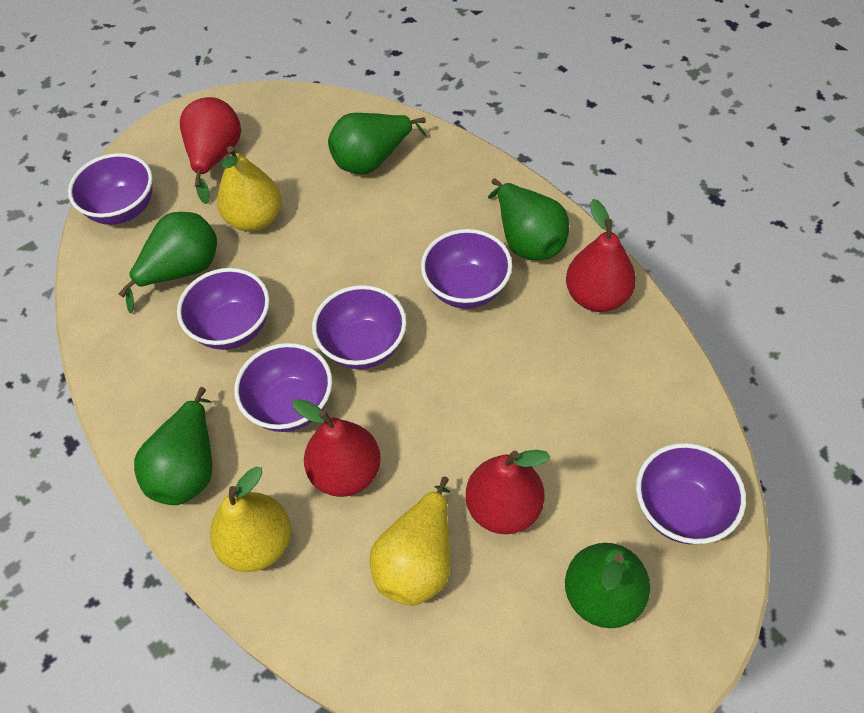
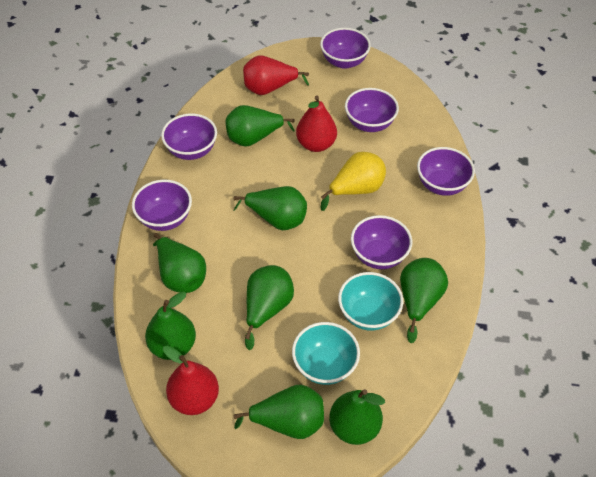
green pear: 5 -> 8
red pear: 4 -> 3
turquoise bowl: 0 -> 2
yellow pear: 3 -> 1

